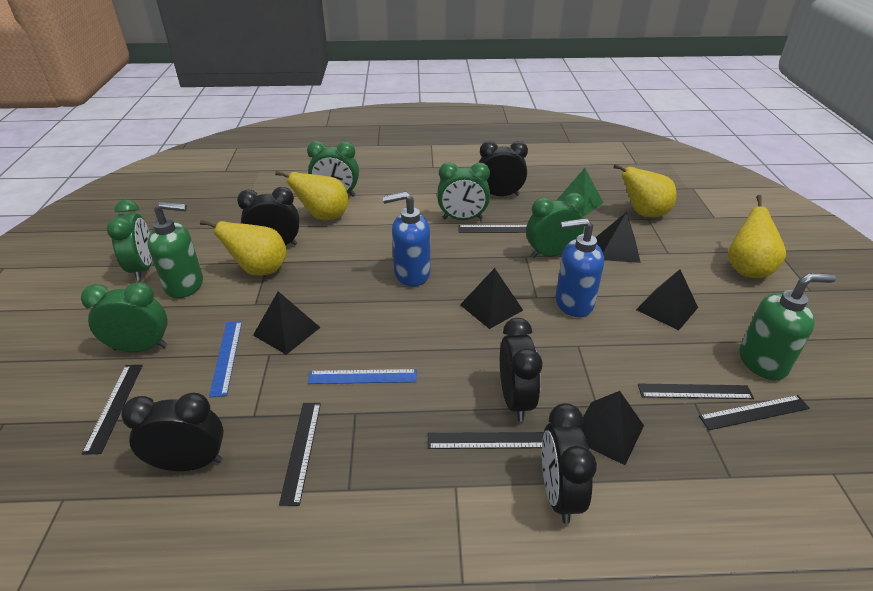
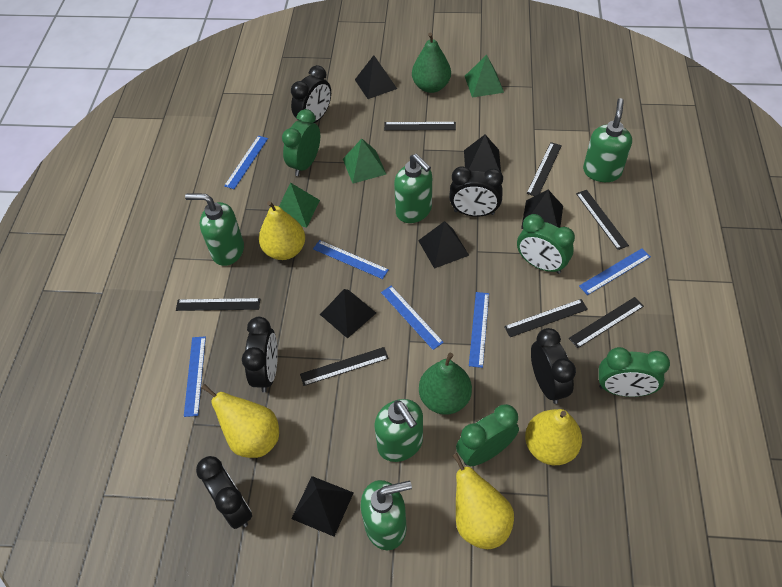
black pyramid: 5 -> 6
black ruler: 6 -> 7
blue ruler: 2 -> 6
blue soap dispenser: 2 -> 0
green clock: 5 -> 4
green pear: 0 -> 2
green pyramid: 1 -> 3
green soap dispenser: 2 -> 5

